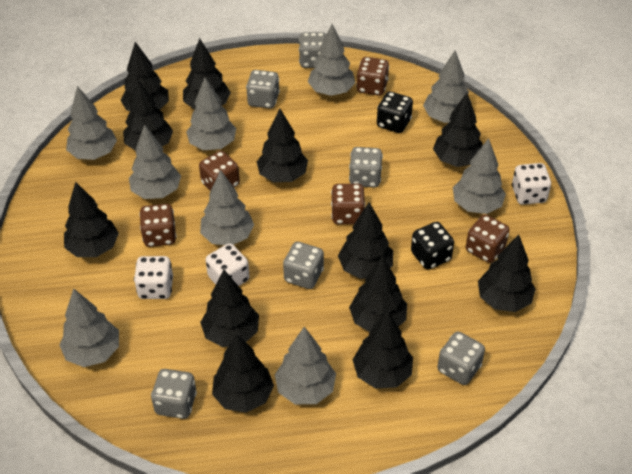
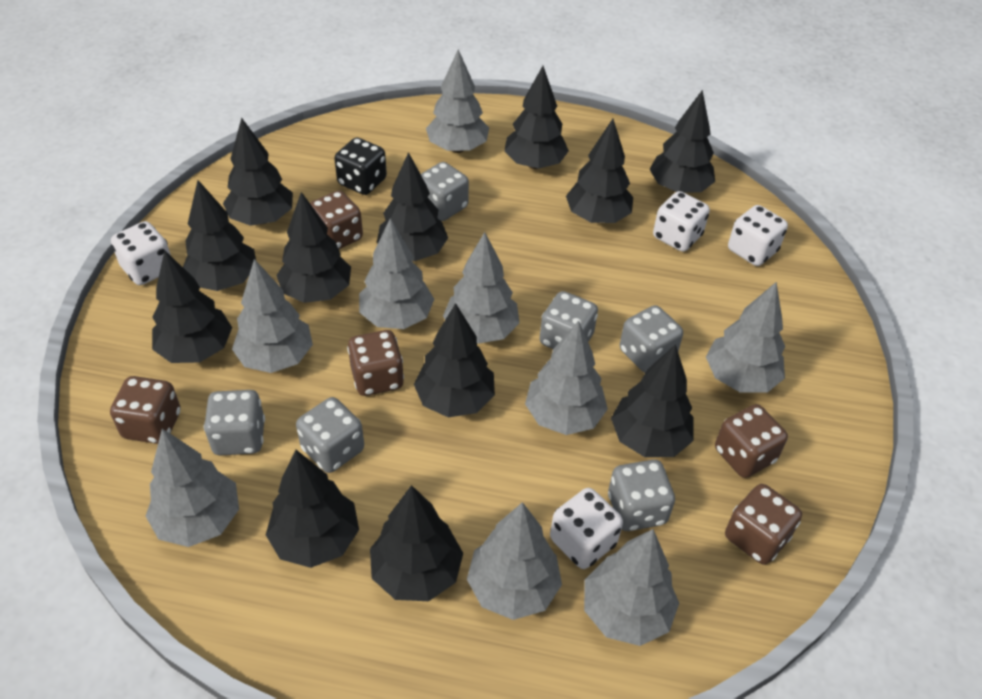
black dice: 2 -> 1
white dice: 3 -> 4

